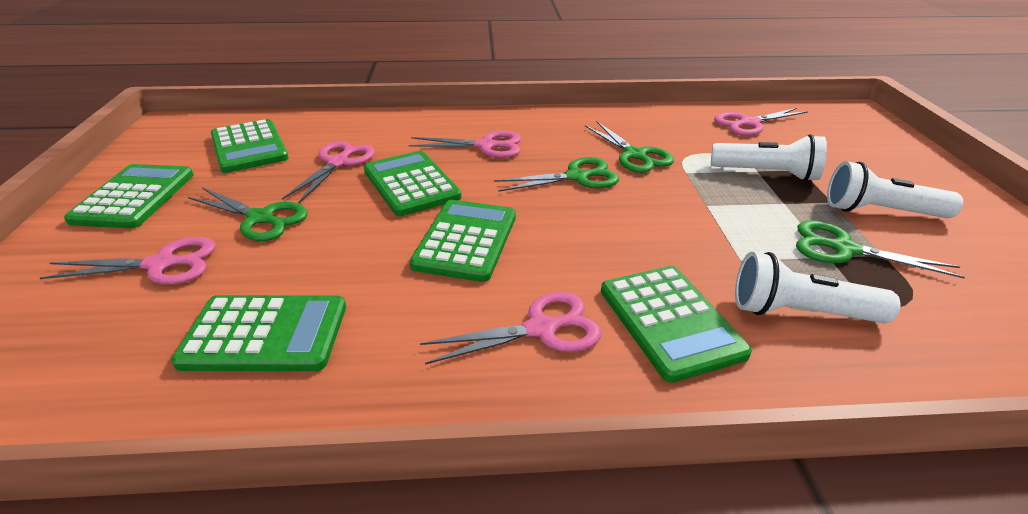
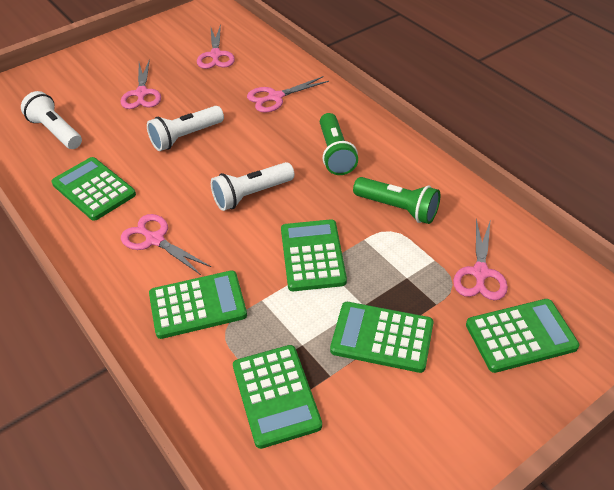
green flashlight: 0 -> 2
green scissors: 4 -> 0

